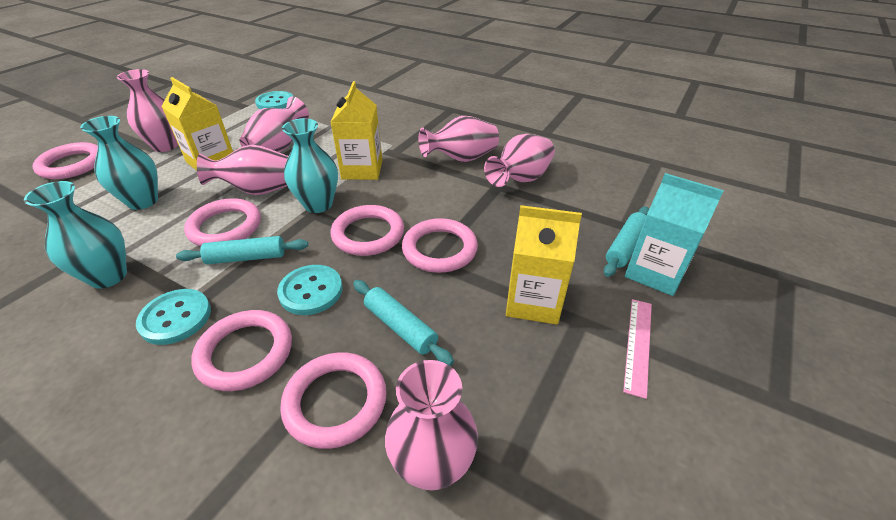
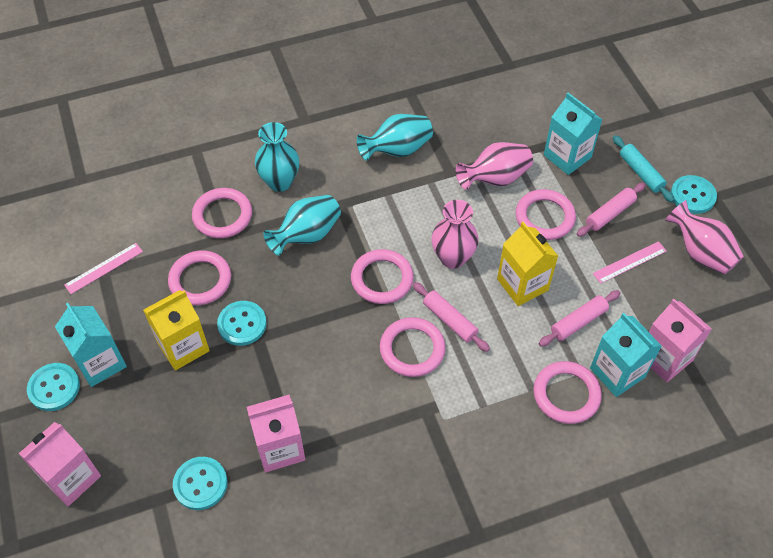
pink carton: 0 -> 3
pink rolling pin: 0 -> 3
pink ruler: 1 -> 2
pink vase: 6 -> 3
turquoise button: 3 -> 4
turquoise carton: 1 -> 3
turquoise rolling pin: 3 -> 1
yellow carton: 3 -> 2

